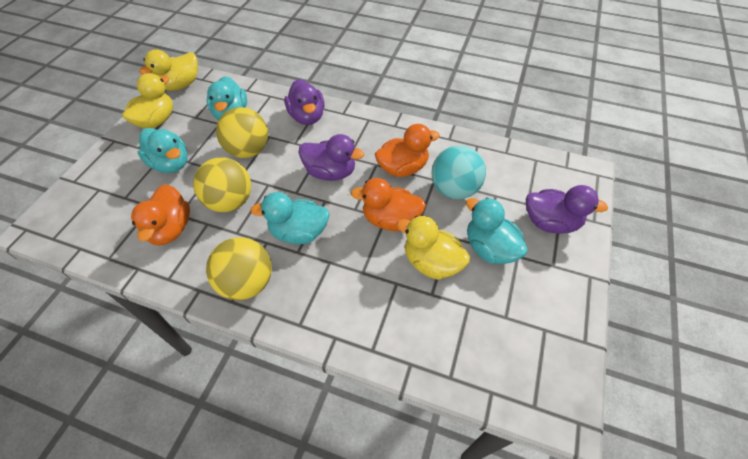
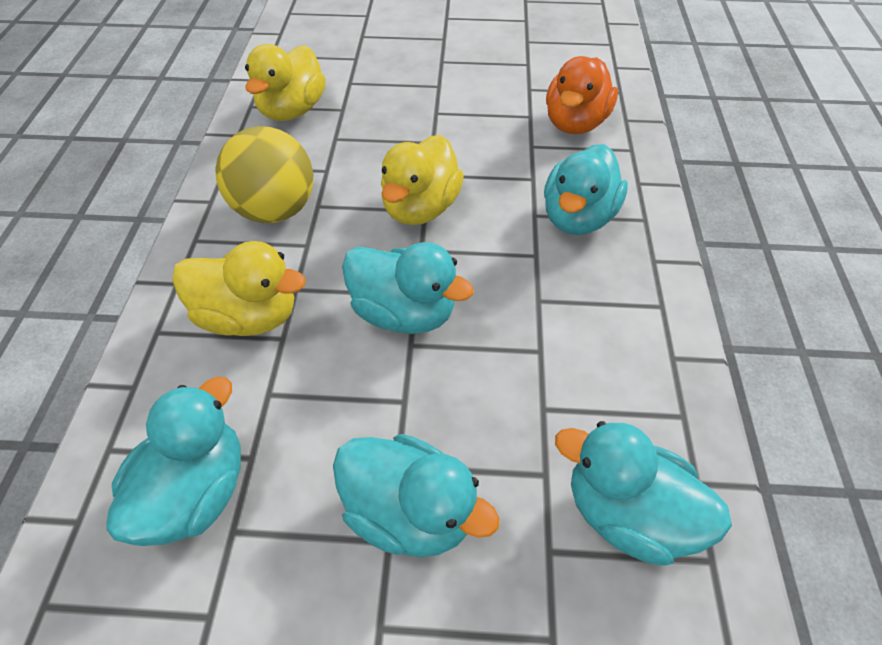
orange duck: 3 -> 1
purple duck: 3 -> 0
turquoise ball: 1 -> 0
turquoise duck: 4 -> 5
yellow ball: 3 -> 1

